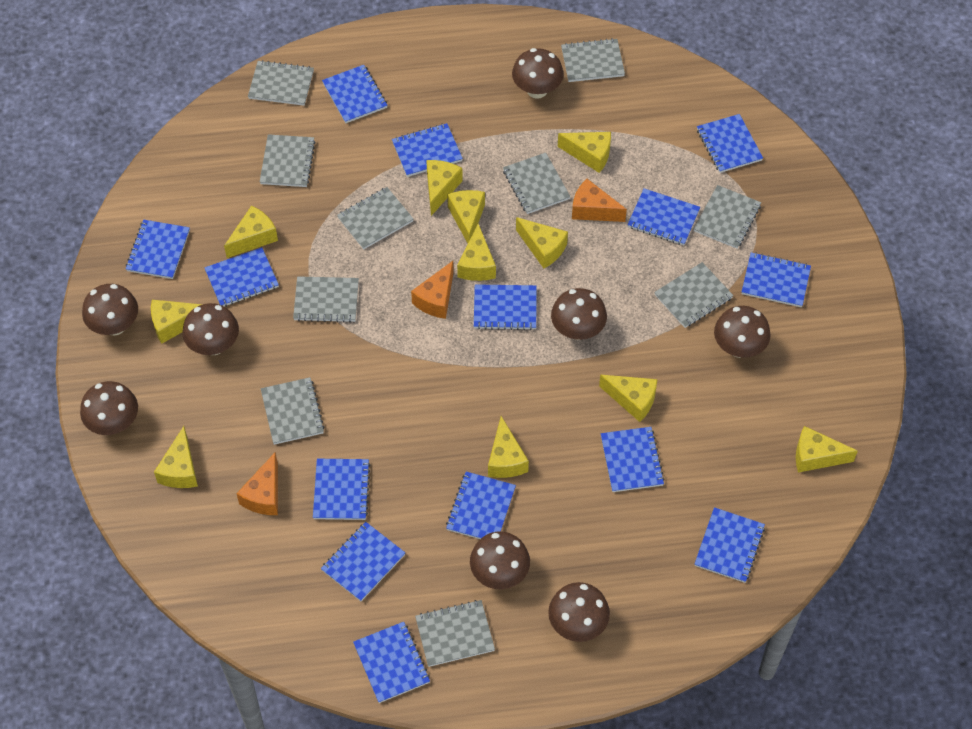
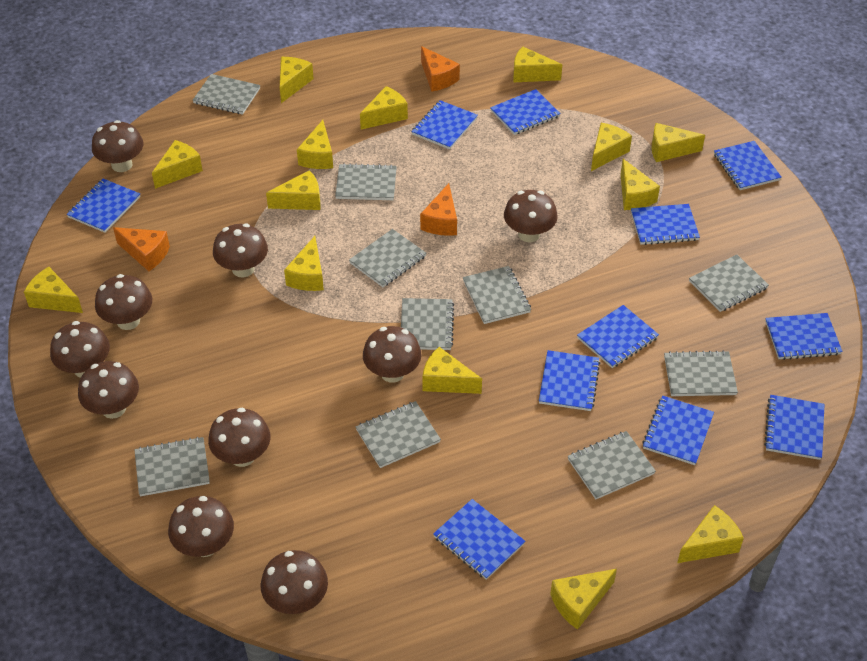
blue notebook: 14 -> 11
brown mushroom: 8 -> 10
yellow cheese: 11 -> 14

